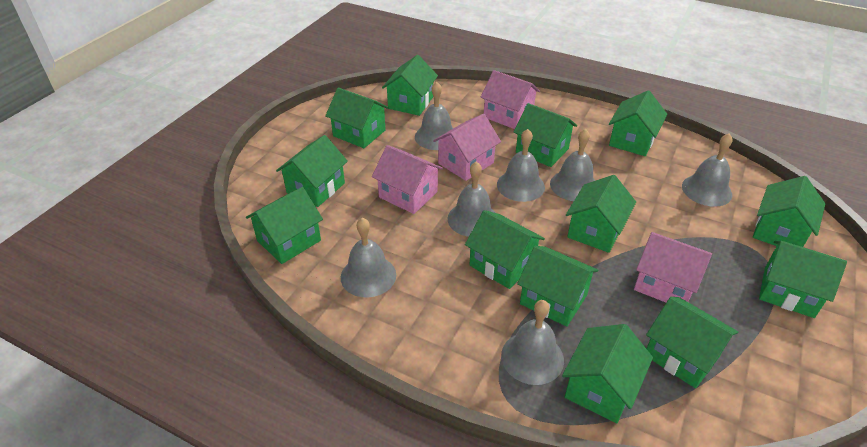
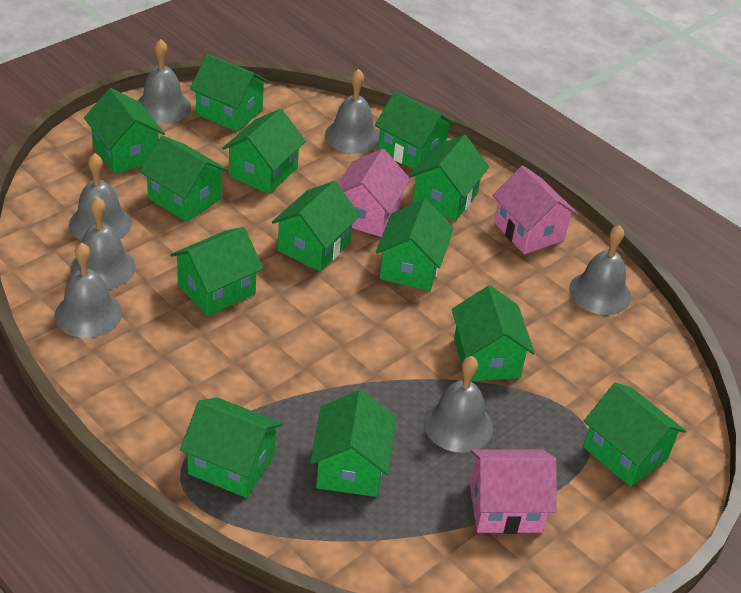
pink house: 4 -> 3

